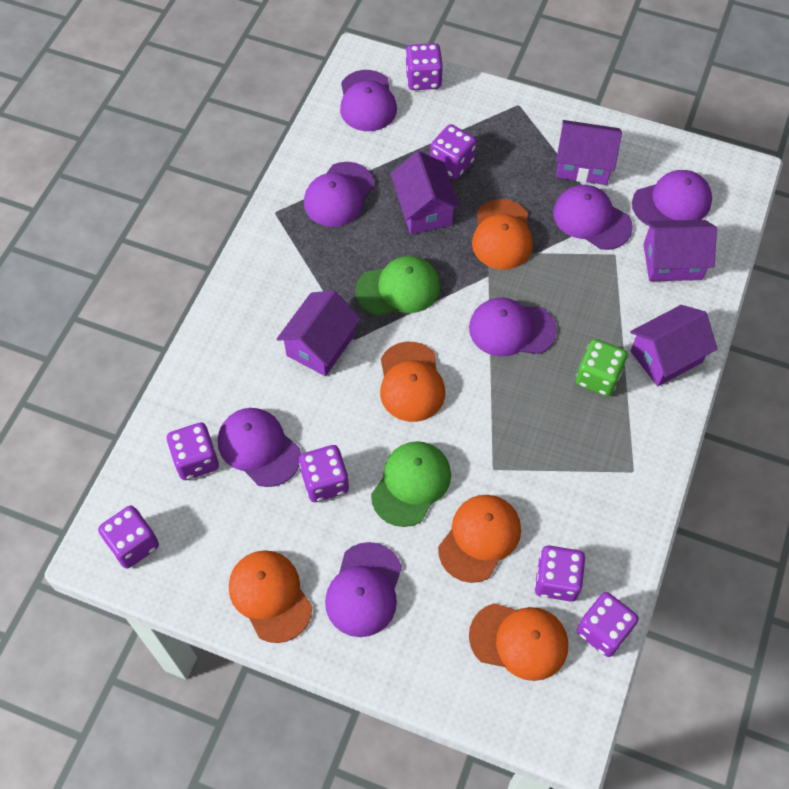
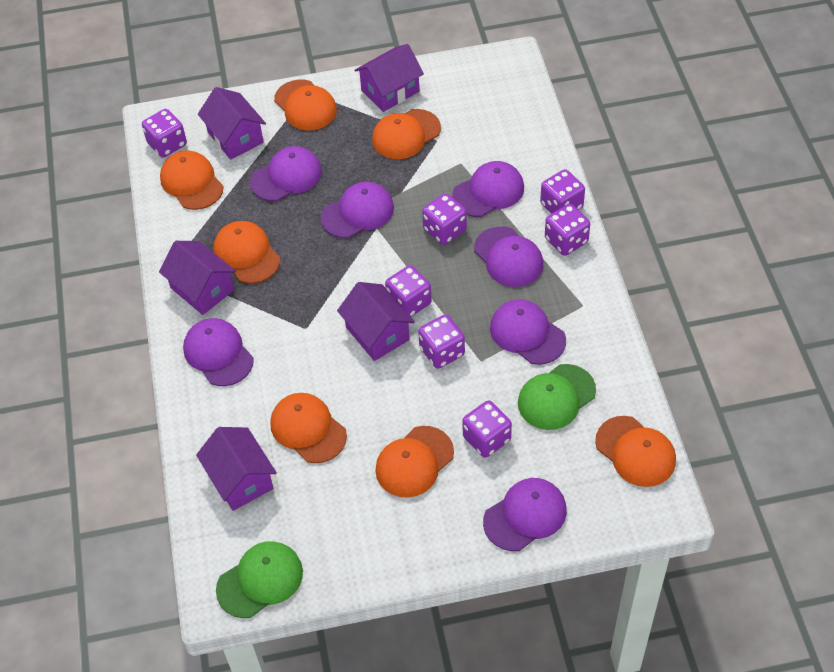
green dice: 1 -> 0
orange cap: 5 -> 7

